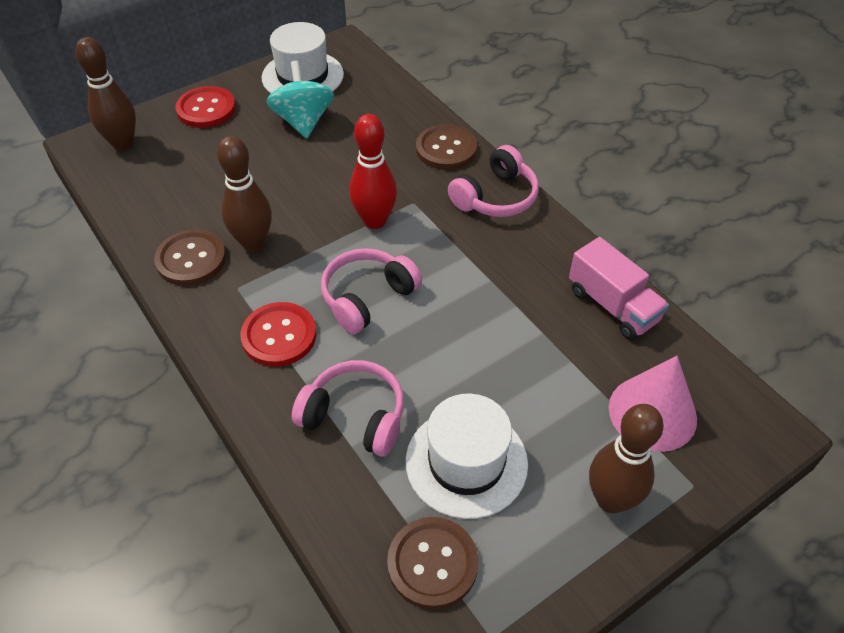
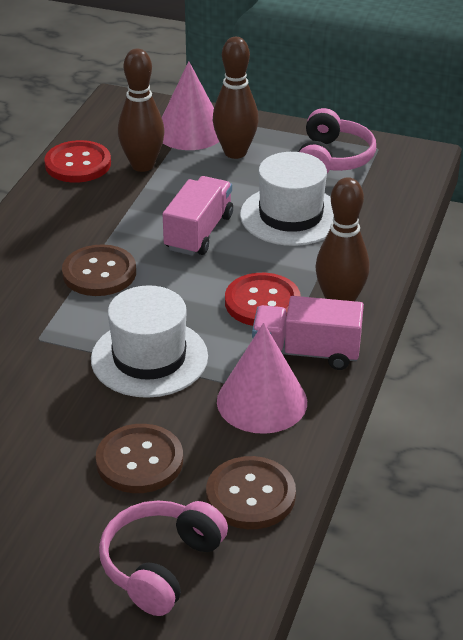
pink cone: 1 -> 2
pink headphones: 3 -> 2
pink truck: 1 -> 2
red bowling pin: 1 -> 0
turquoise spinning top: 1 -> 0

